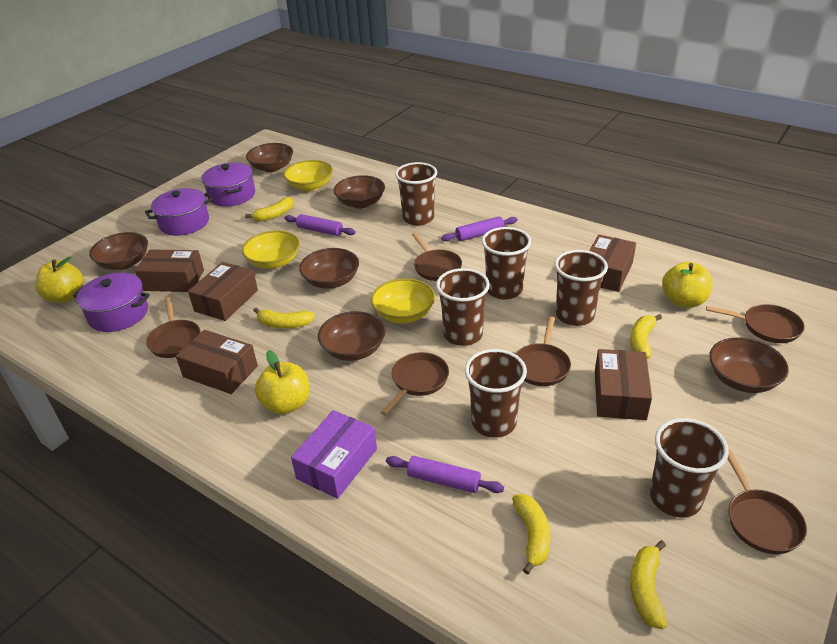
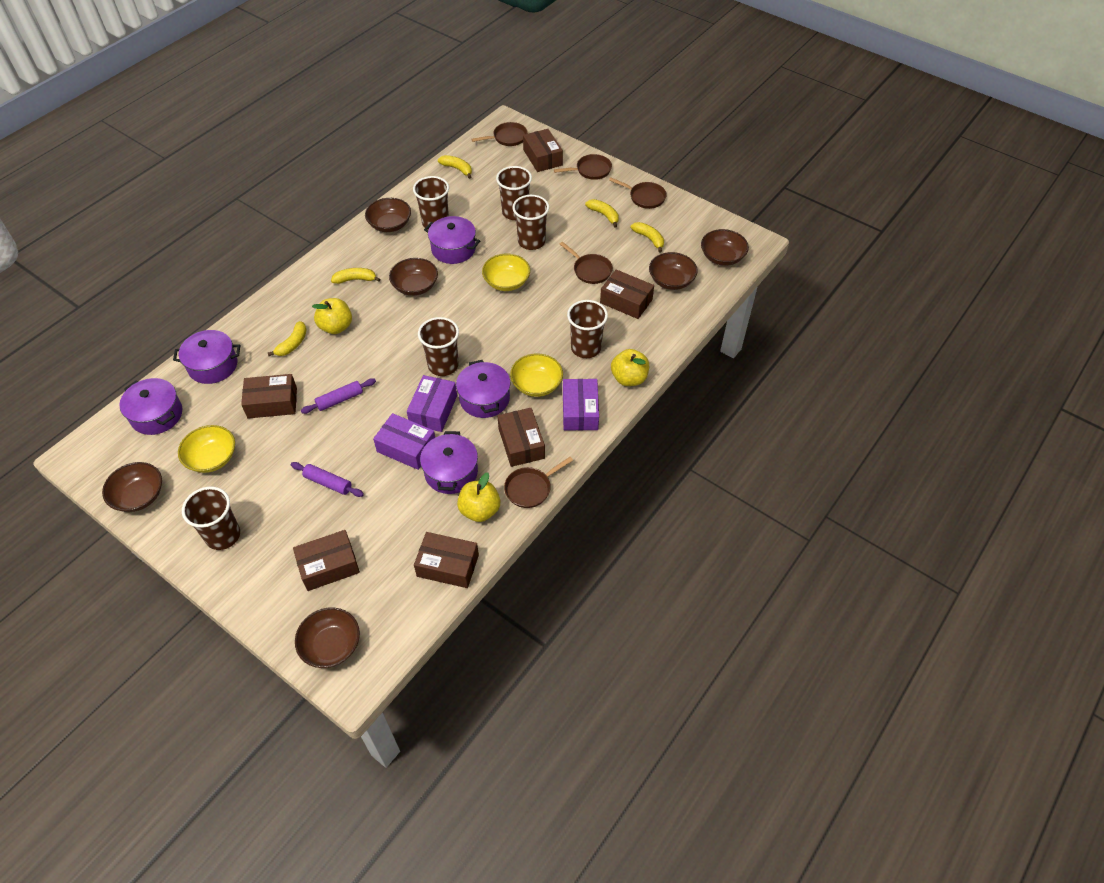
brown box: 5 -> 6
brown pan: 6 -> 5
purple box: 1 -> 3
purple pot: 3 -> 5
purple rolling pin: 3 -> 2

